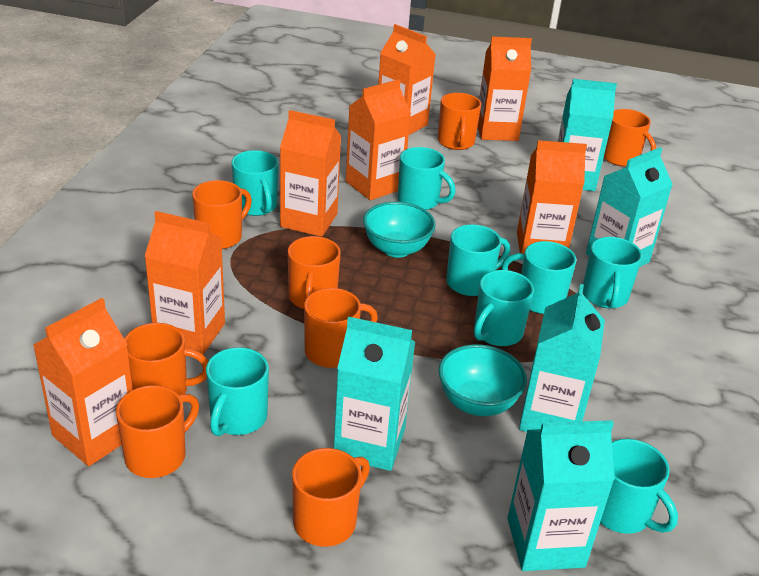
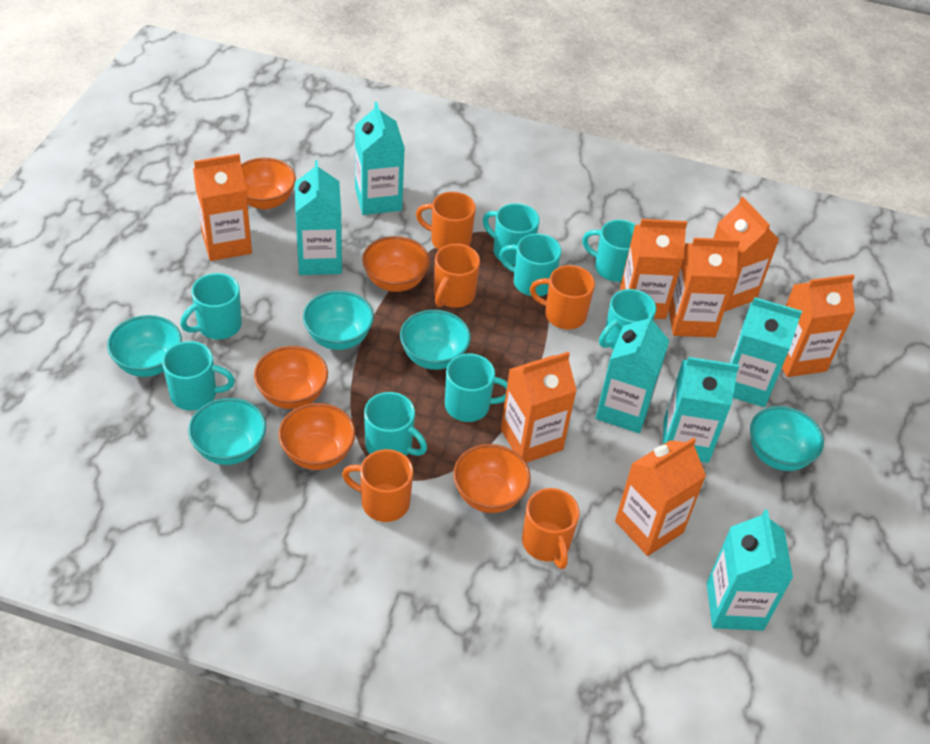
orange bowl: 0 -> 5
orange mug: 8 -> 5
turquoise bowl: 2 -> 5
turquoise carton: 5 -> 6

